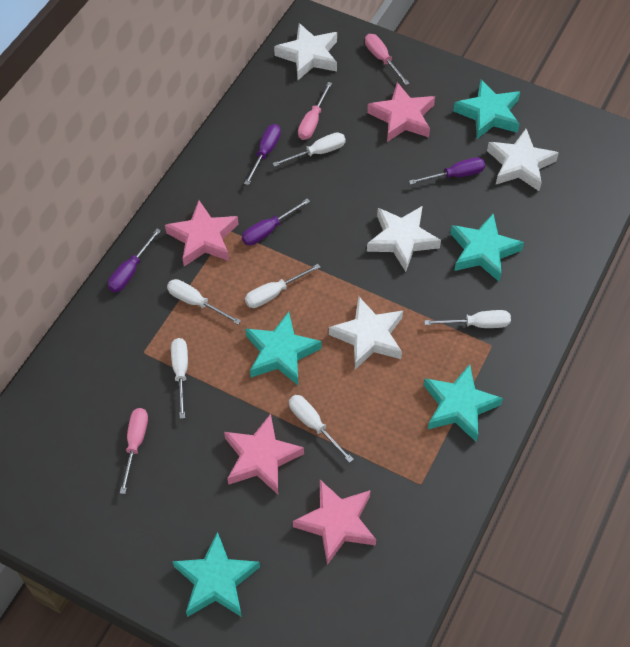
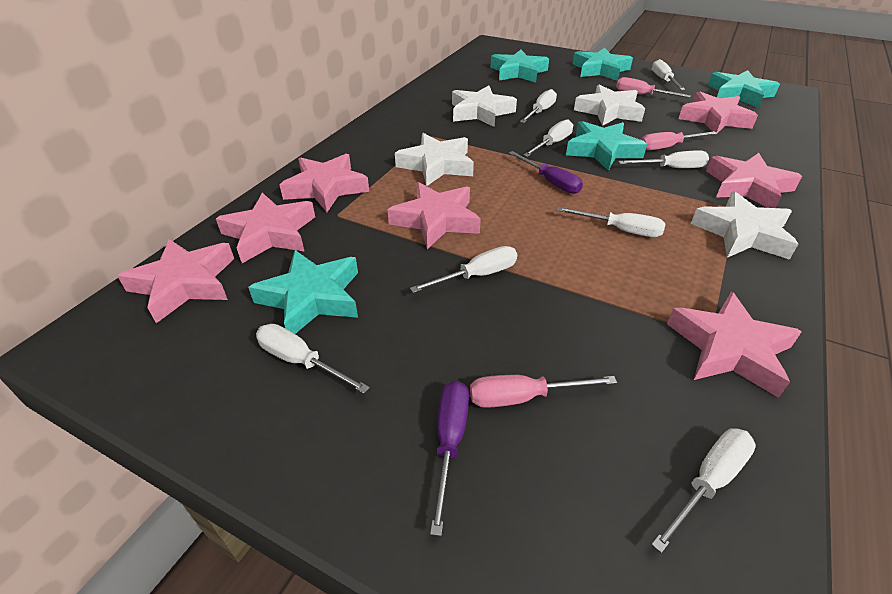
pink star: 4 -> 7
purple screwdriver: 4 -> 2
white screwdriver: 6 -> 8

